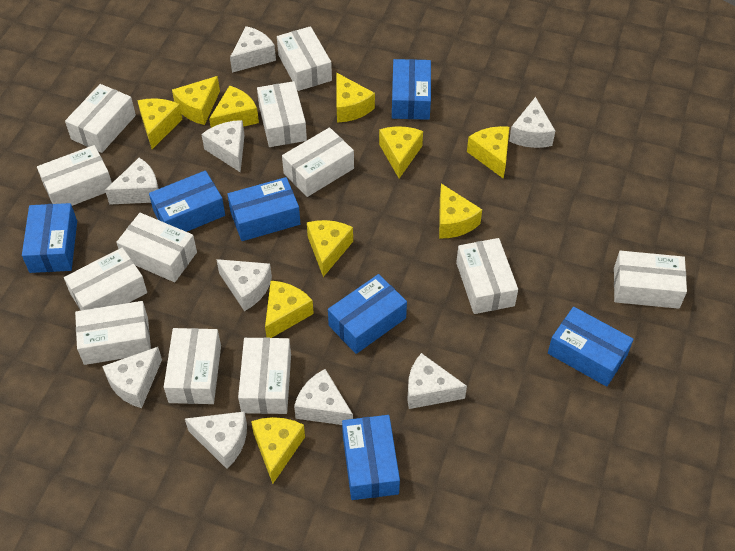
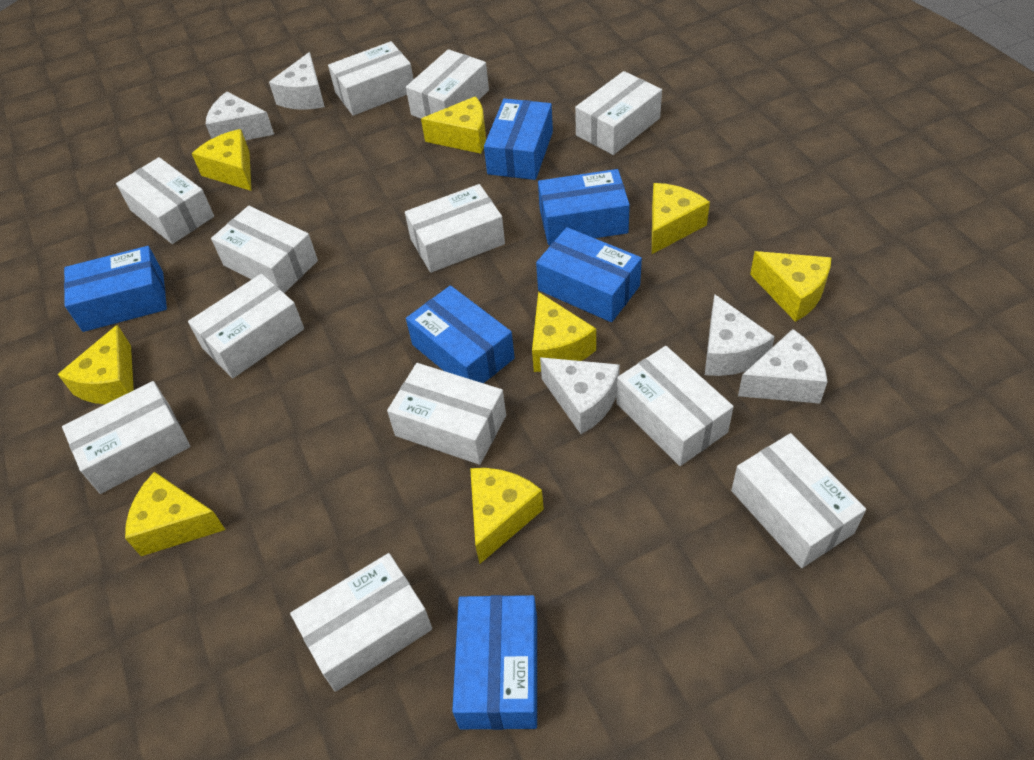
blue box: 7 -> 6
white cheese: 9 -> 5
yellow cheese: 10 -> 8

